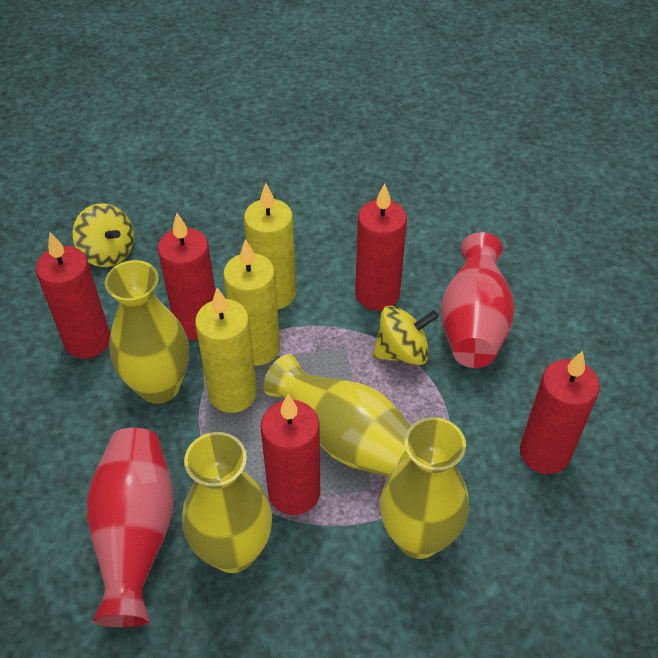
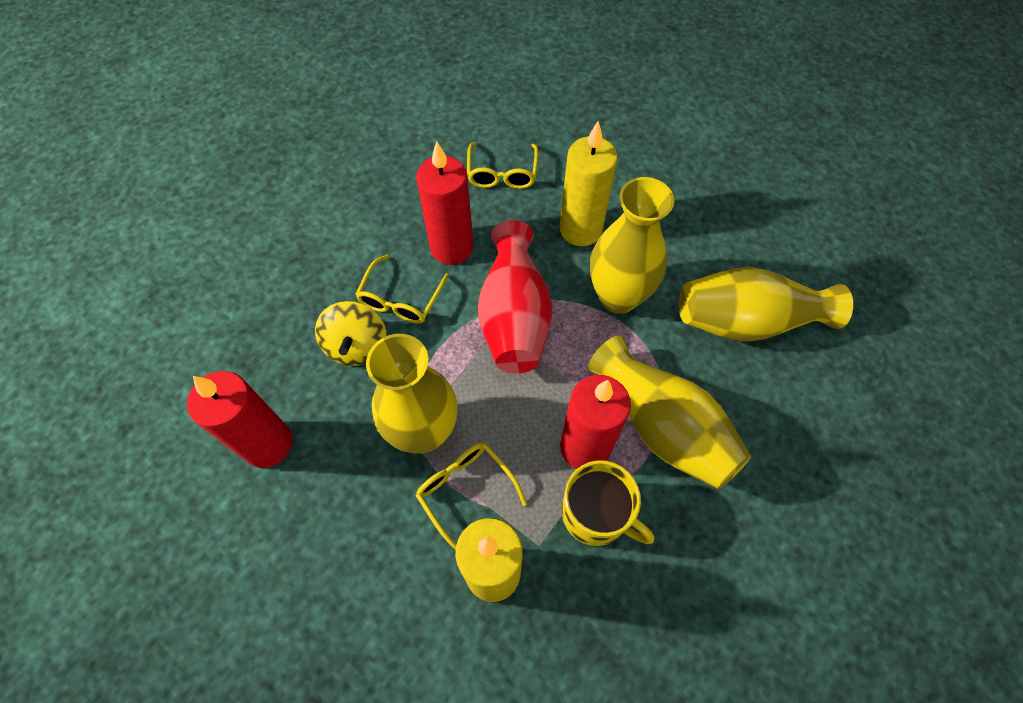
red candle: 5 -> 3
red vase: 2 -> 1
yellow candle: 3 -> 2
yellow glasses: 0 -> 3
yellow mug: 0 -> 1
yellow spinning top: 2 -> 1

